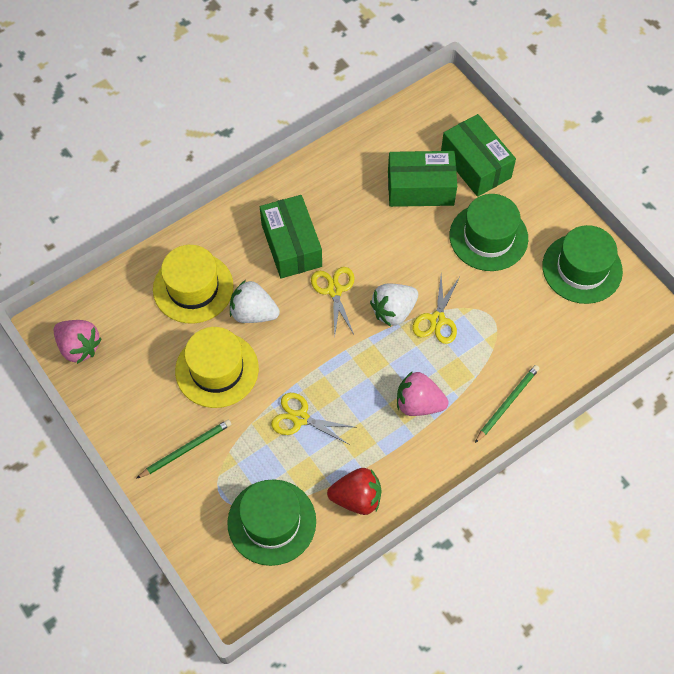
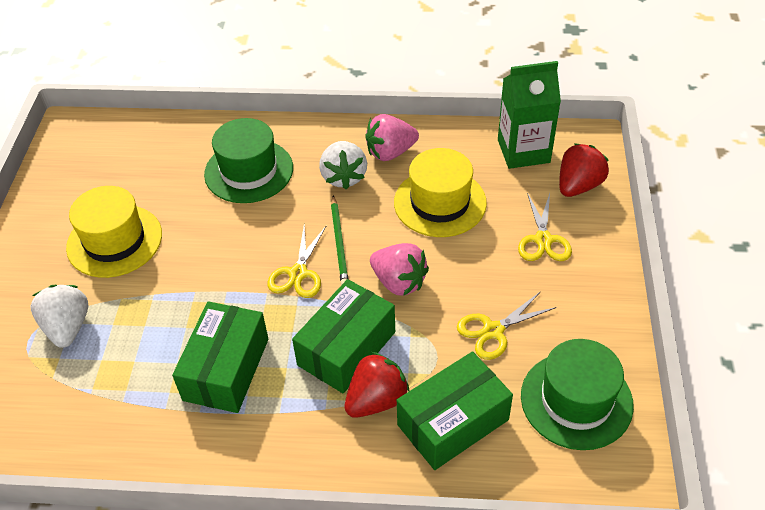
green carton: 0 -> 1
green hat: 3 -> 2
green pencil: 2 -> 1
red strawberry: 1 -> 2

